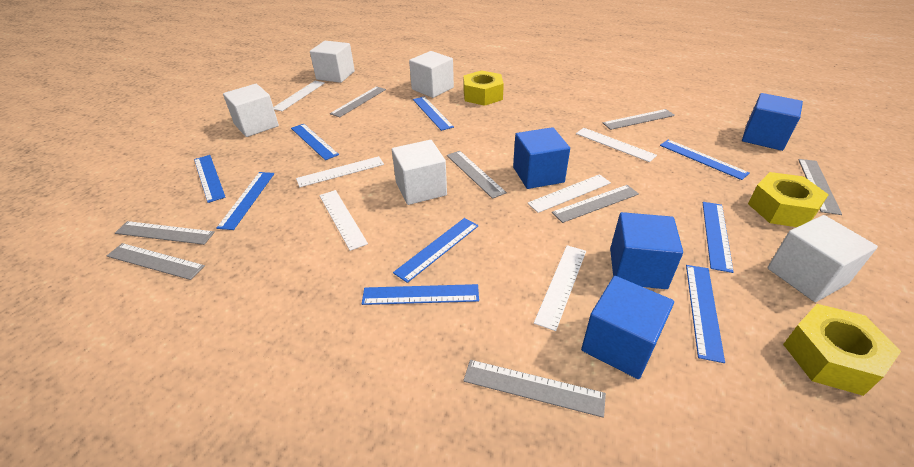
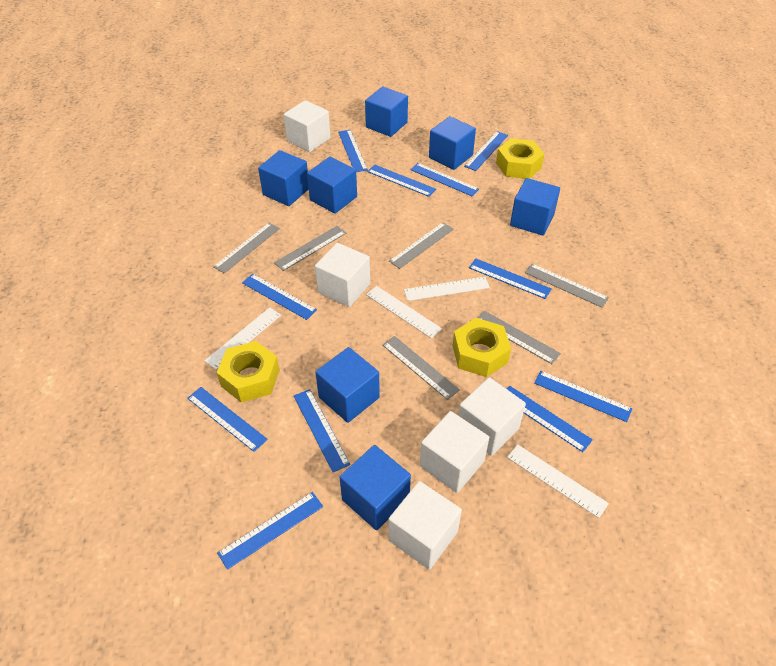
blue cube: 4 -> 7
blue ruler: 9 -> 11
grey ruler: 8 -> 6
white ruler: 6 -> 4

